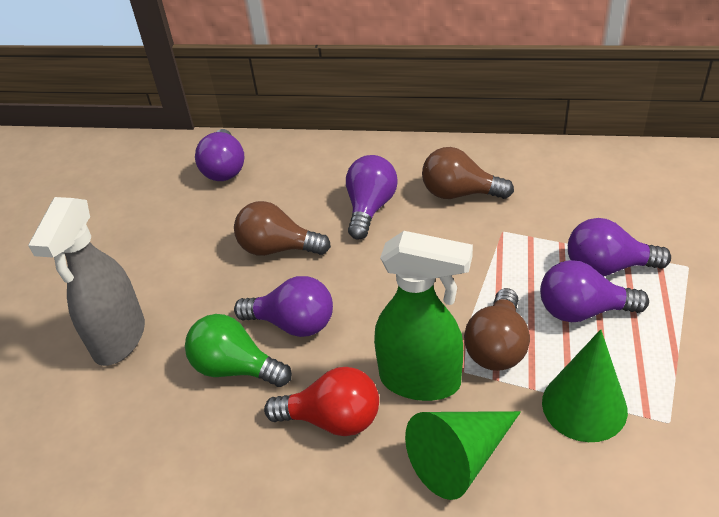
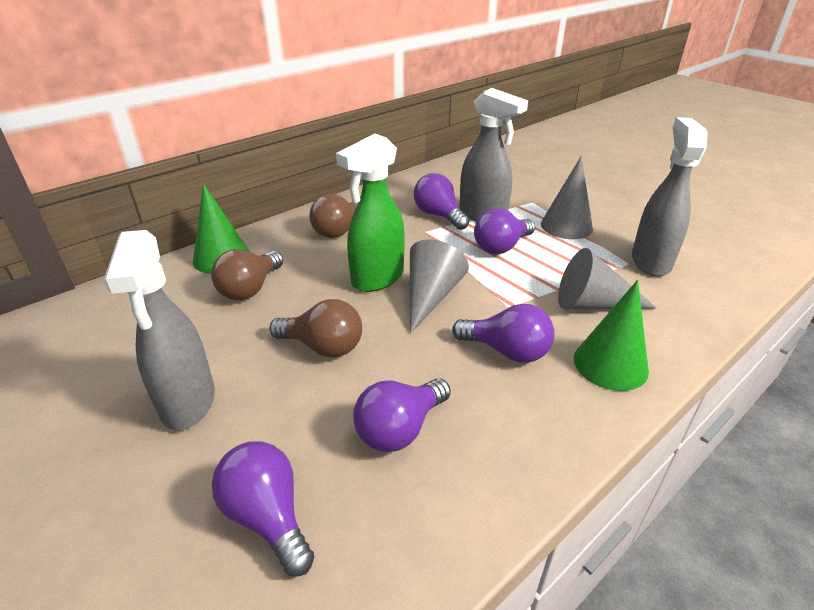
green light bulb: 1 -> 0
grey cone: 0 -> 3
grey spray bottle: 1 -> 3
red light bulb: 1 -> 0

